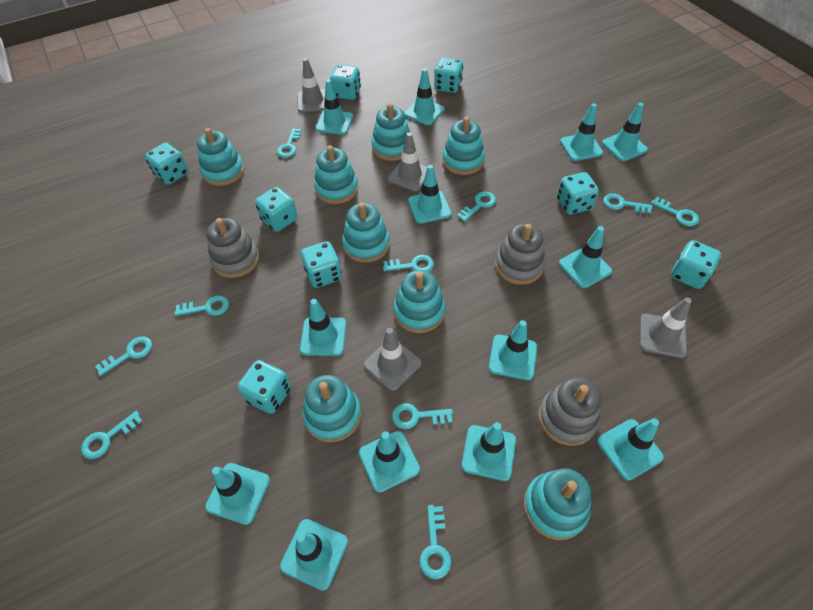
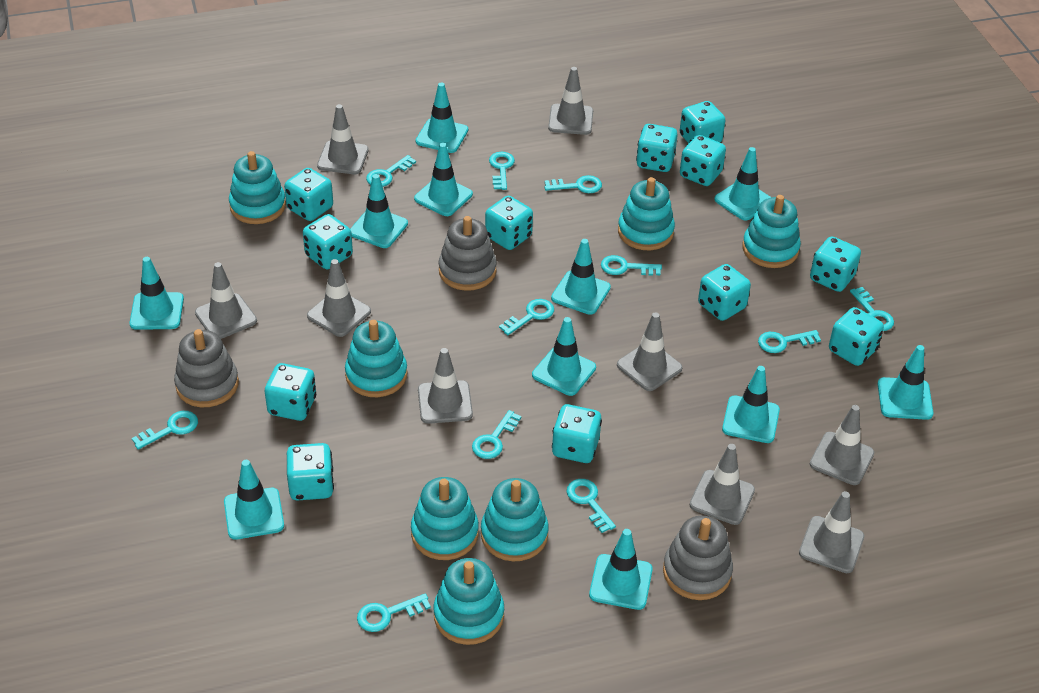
grey traffic cone: 4 -> 9
turquoise dice: 8 -> 12
turquoise key: 10 -> 11
turquoise stacking toy: 8 -> 7
turquoise traffic cone: 13 -> 11

